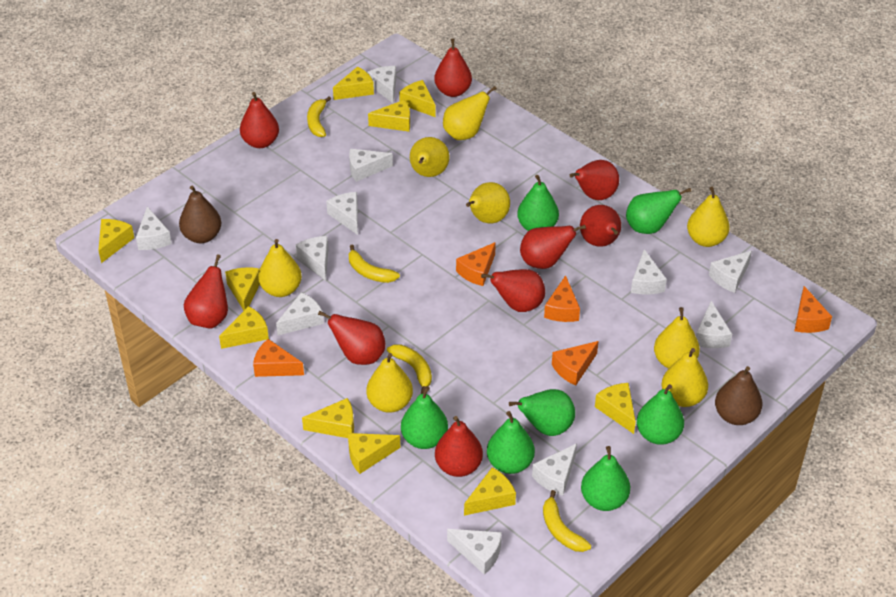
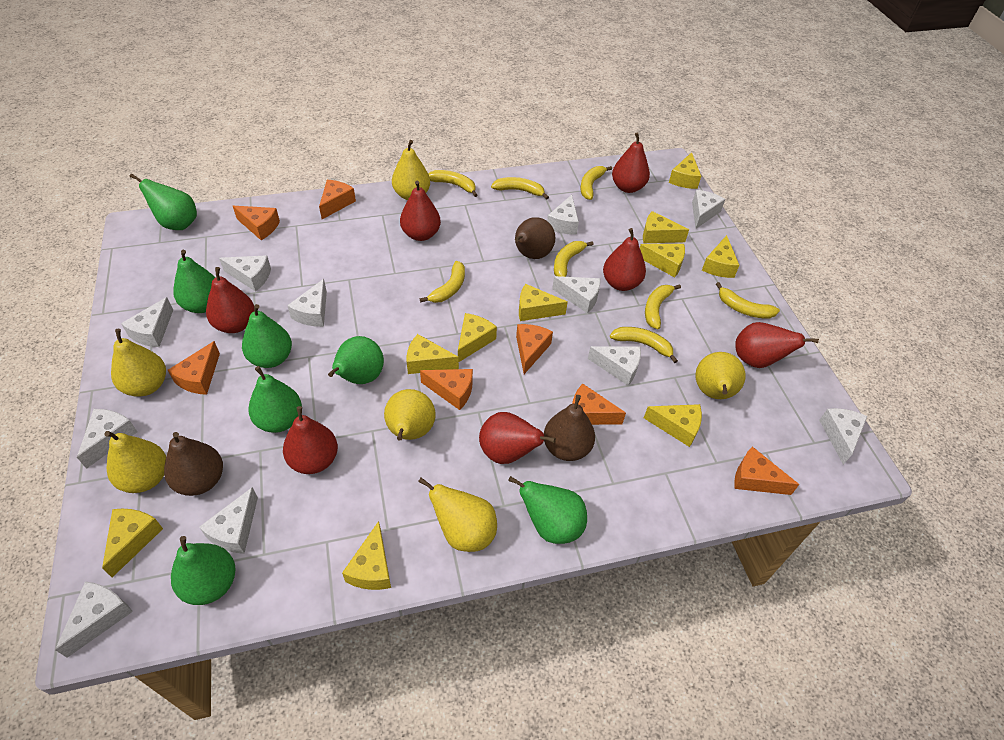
brown pear: 2 -> 3
orange cheese: 5 -> 7
red pear: 9 -> 7
yellow banana: 4 -> 8
yellow pear: 8 -> 6

